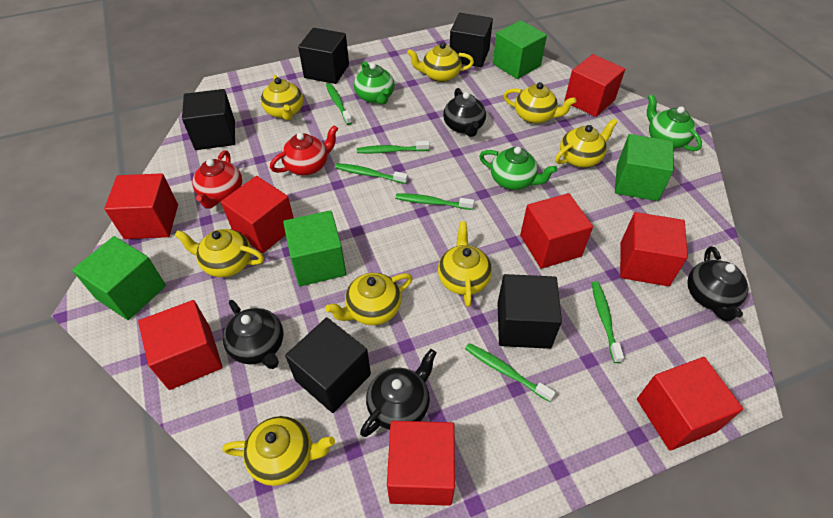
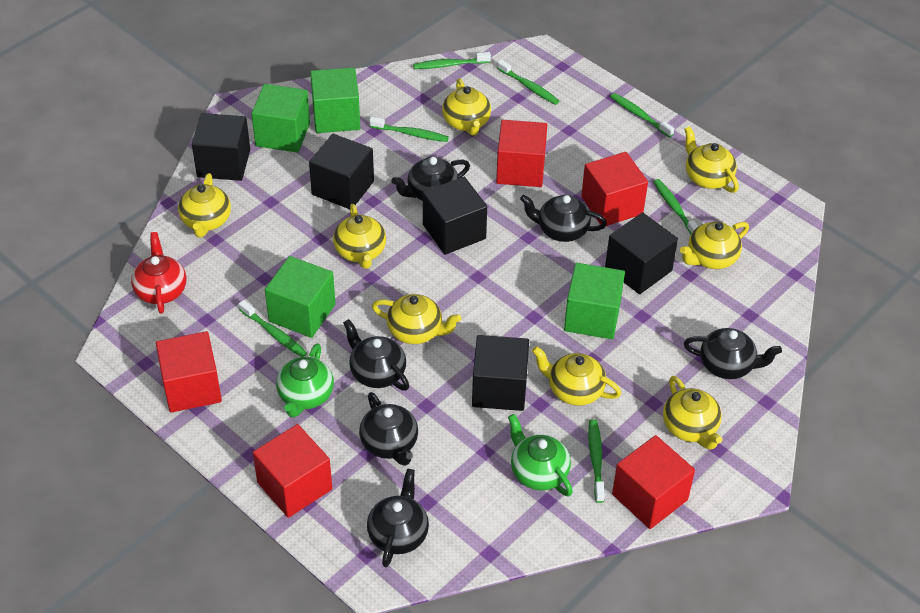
black teapot: 4 -> 6
green teapot: 3 -> 2
green toothbrush: 6 -> 7
red cube: 8 -> 5
red teapot: 2 -> 1

